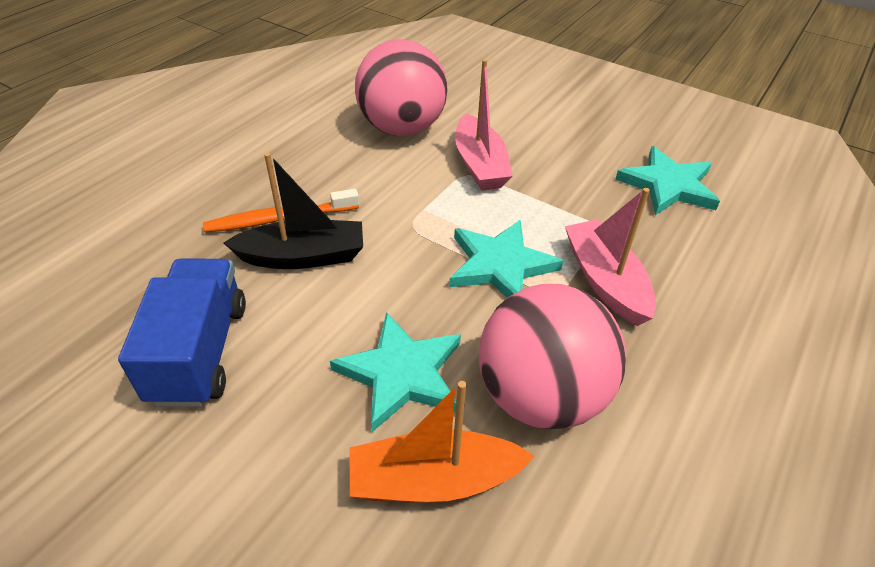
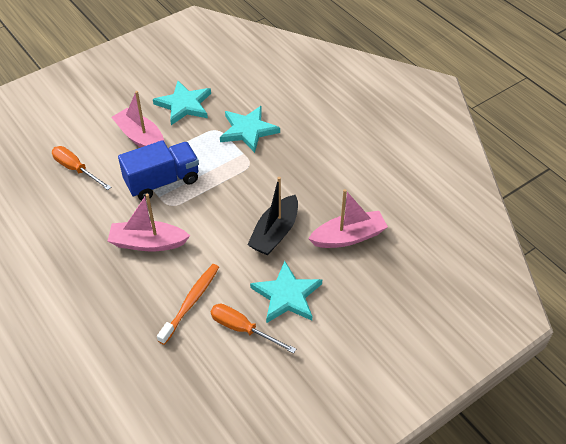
orange boat: 1 -> 0
orange screwdriver: 0 -> 2
pink ball: 2 -> 0
pink boat: 2 -> 3

